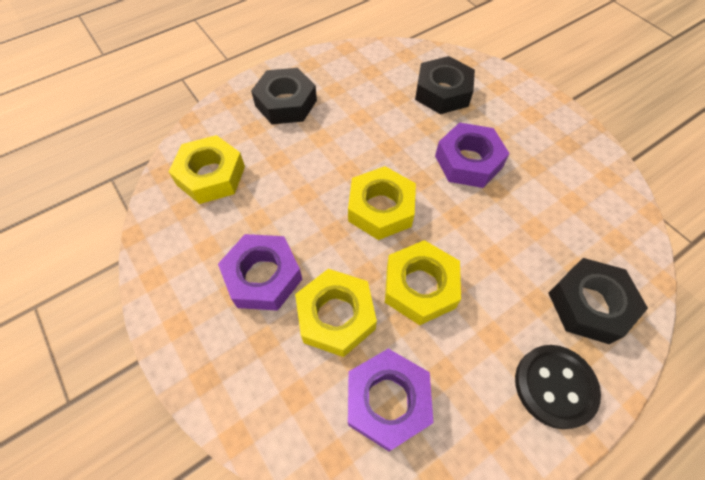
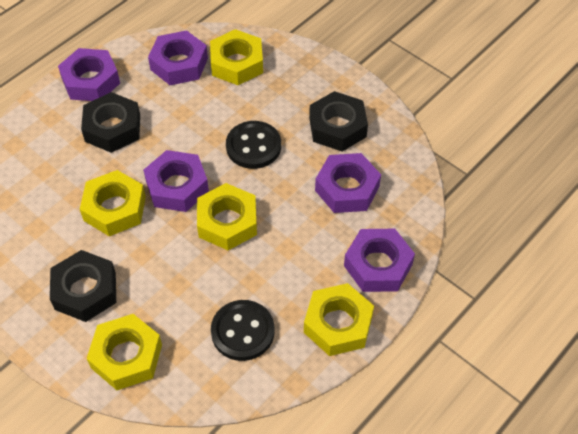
black button: 1 -> 2
purple nut: 3 -> 5
yellow nut: 4 -> 5

